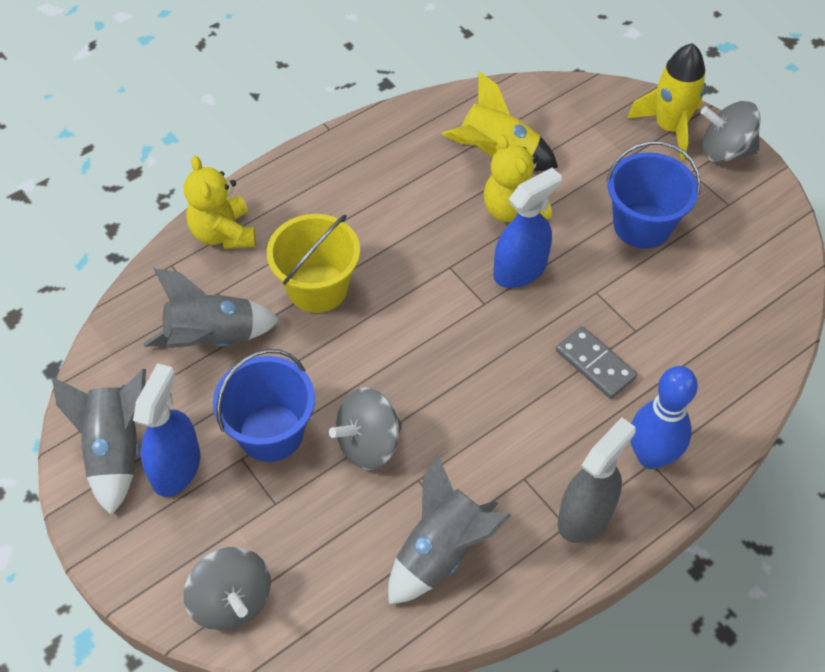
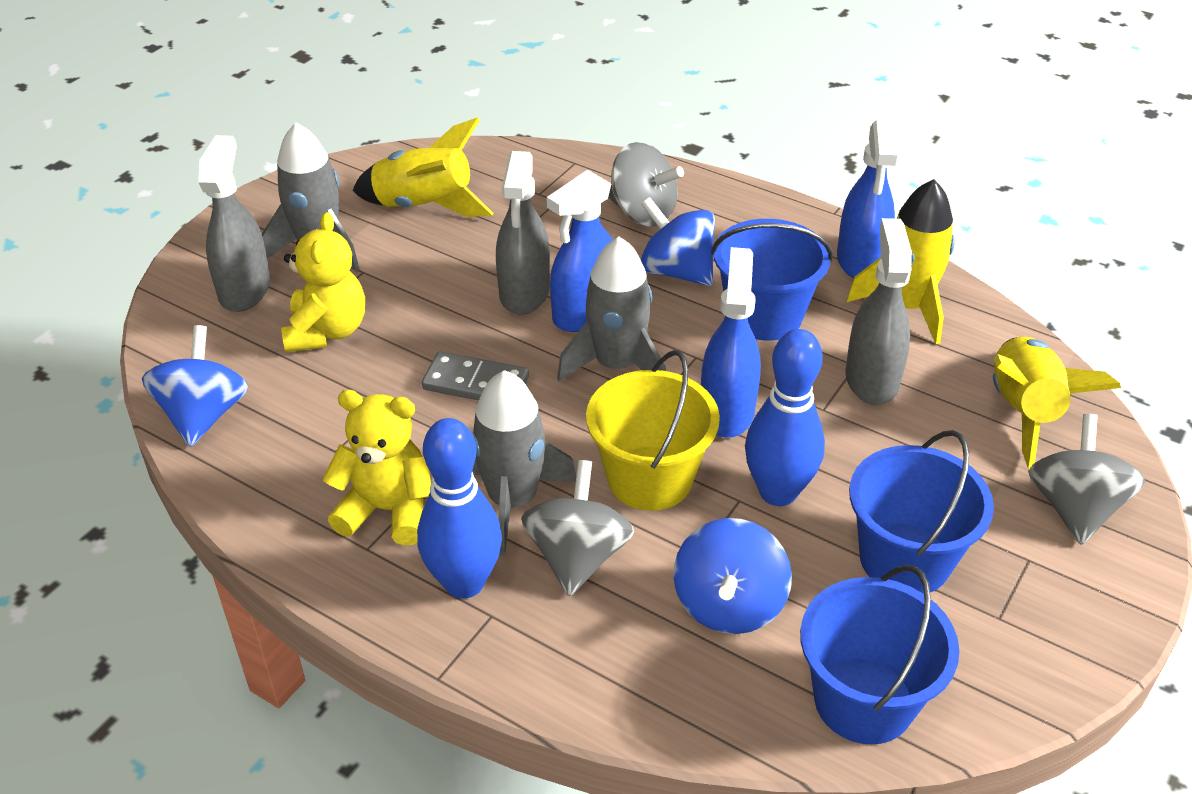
blue bowling pin: 1 -> 2
blue bucket: 2 -> 3
blue spinning top: 0 -> 3
blue spray bottle: 2 -> 3
grey spray bottle: 1 -> 3
yellow rocket: 2 -> 3

